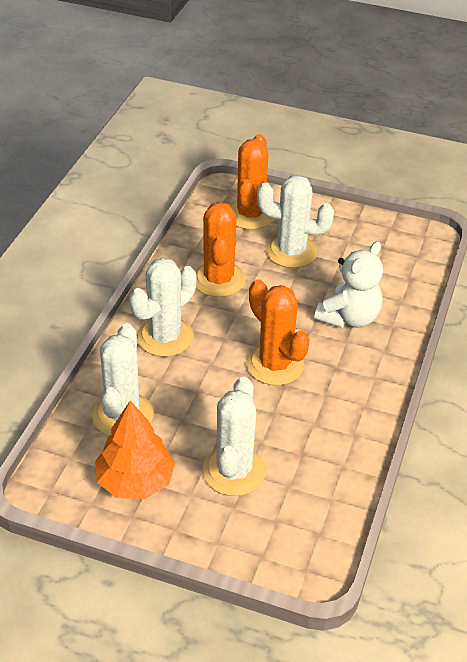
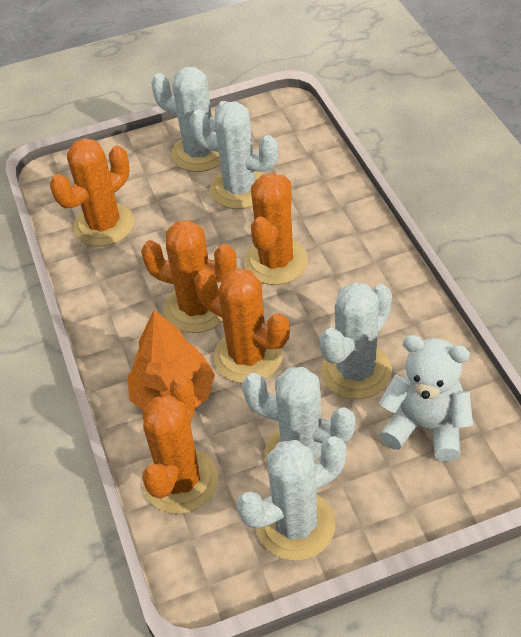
orange cactus: 3 -> 5
white cactus: 4 -> 5

